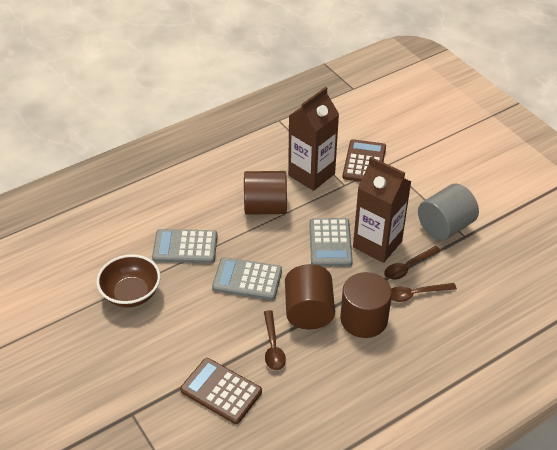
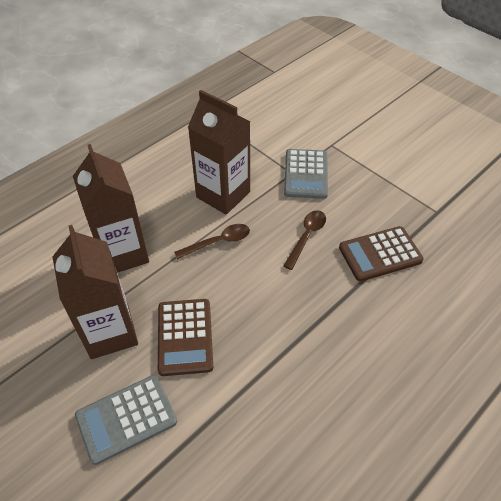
brown bowl: 1 -> 0
brown carton: 2 -> 3
brown cylinder: 3 -> 0
brown spoon: 3 -> 2
grey calculator: 3 -> 2
grey cylinder: 1 -> 0

